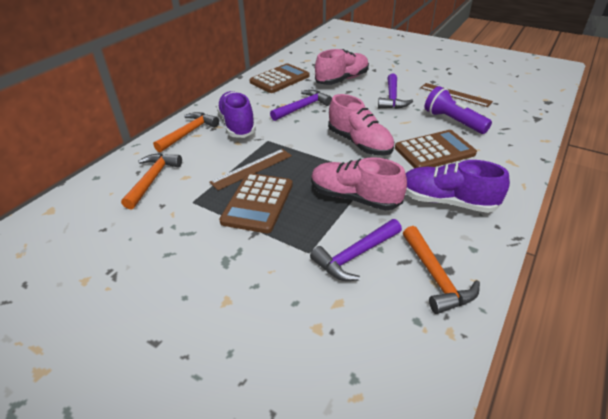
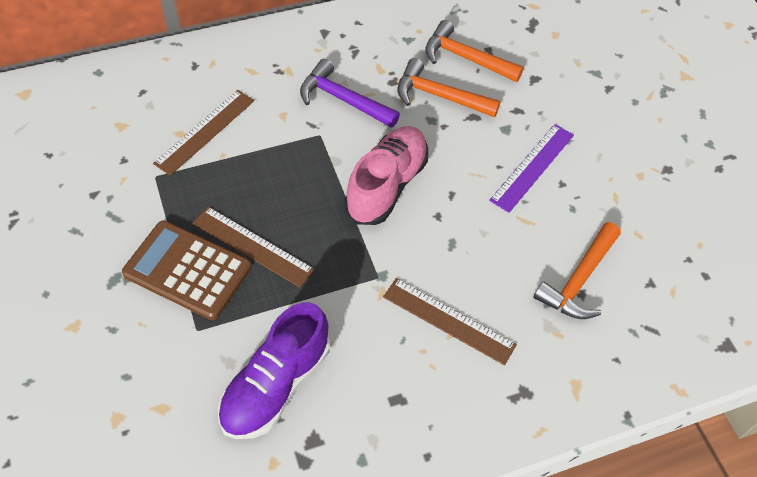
brown calculator: 3 -> 1
brown ruler: 2 -> 3
pink shoe: 3 -> 1
purple flashlight: 1 -> 0
purple hammer: 3 -> 1
purple ruler: 0 -> 1
purple shoe: 2 -> 1

